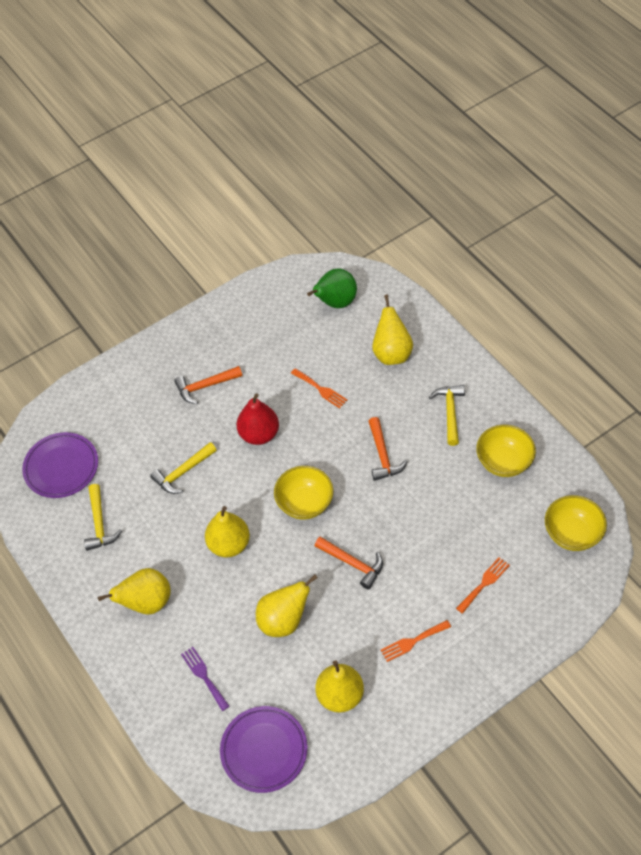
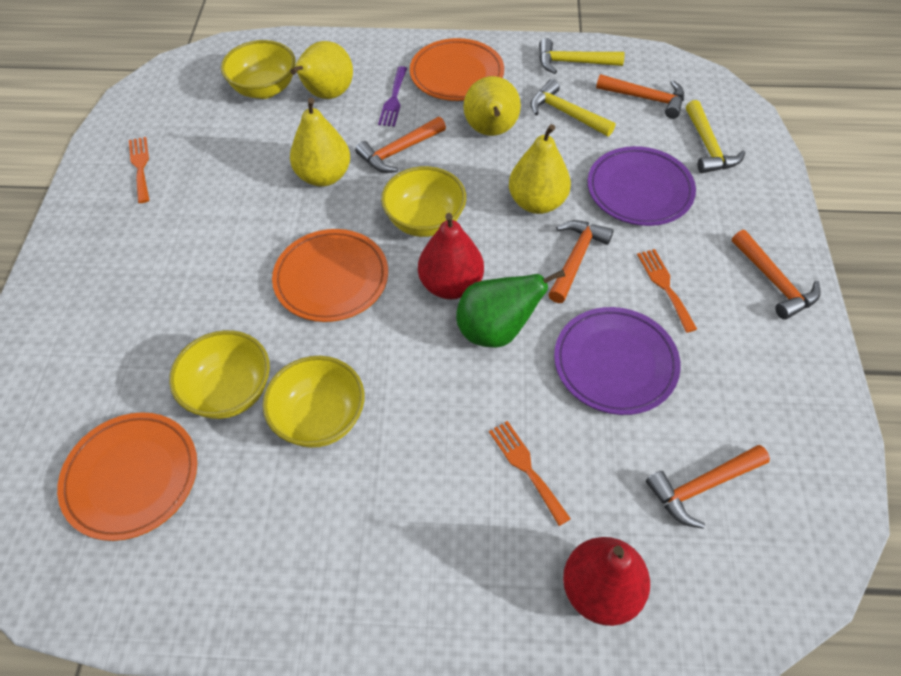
orange hammer: 3 -> 5
orange plate: 0 -> 3
red pear: 1 -> 2
yellow bowl: 3 -> 4
yellow pear: 5 -> 4

